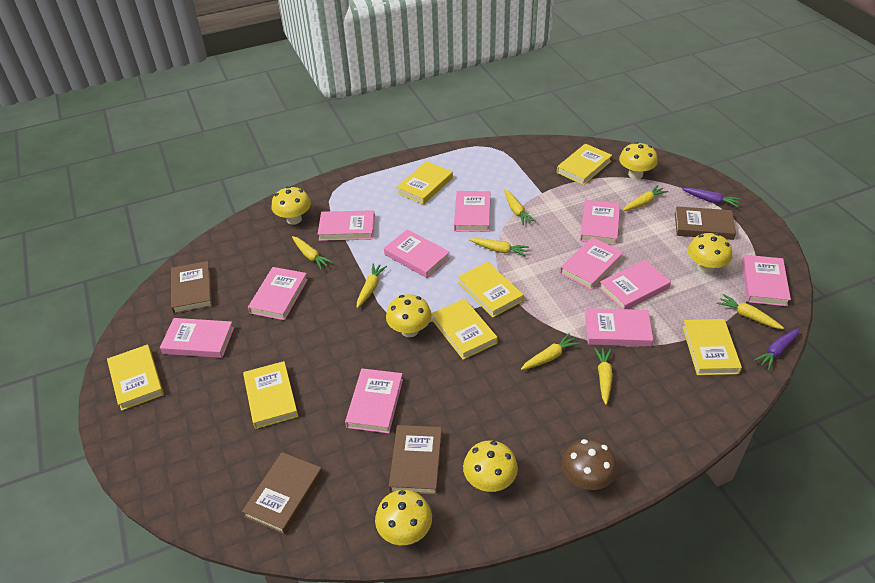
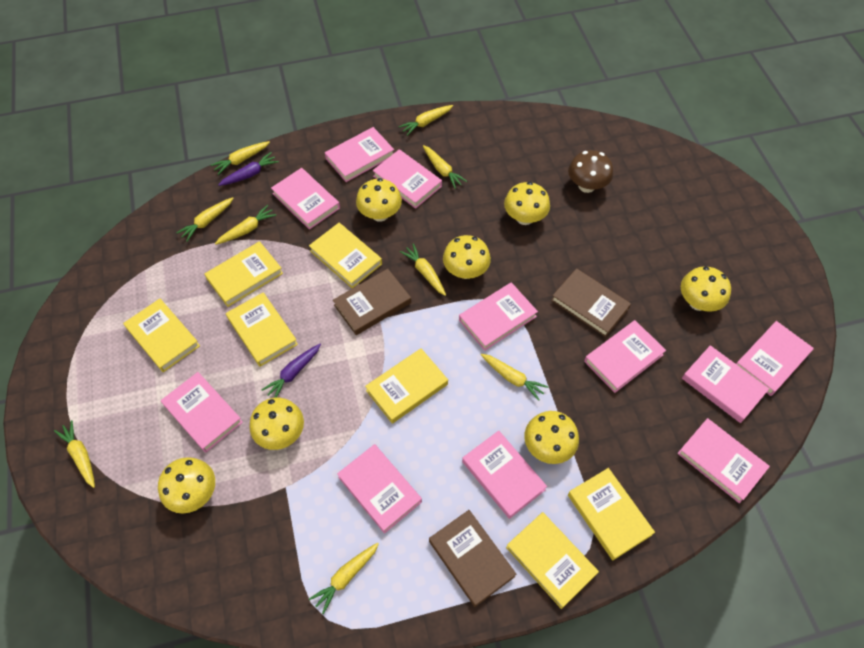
brown book: 4 -> 3
yellow carrot: 8 -> 9
yellow mushroom: 6 -> 7

